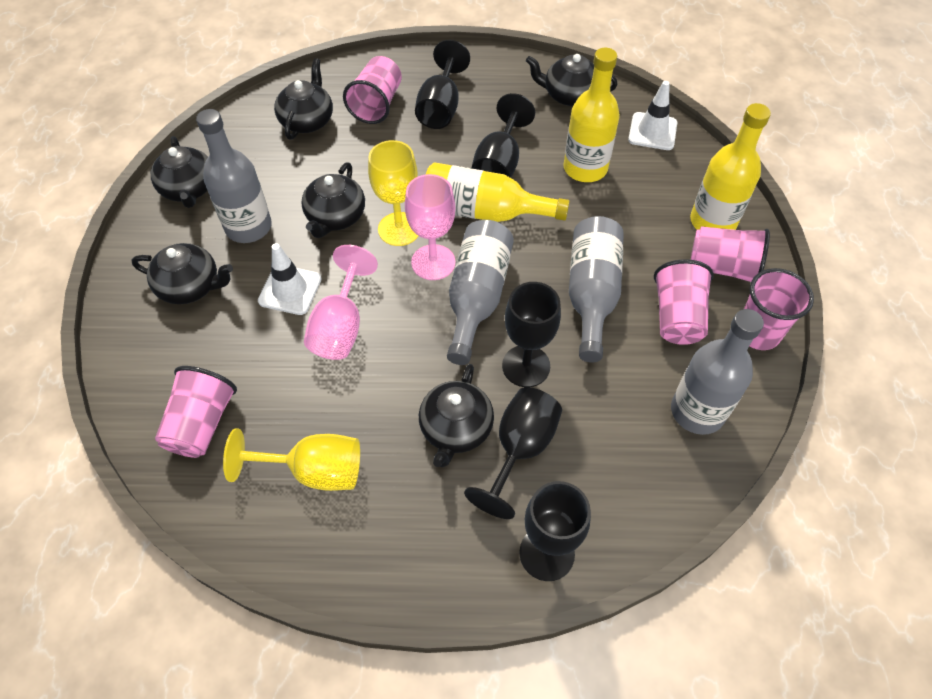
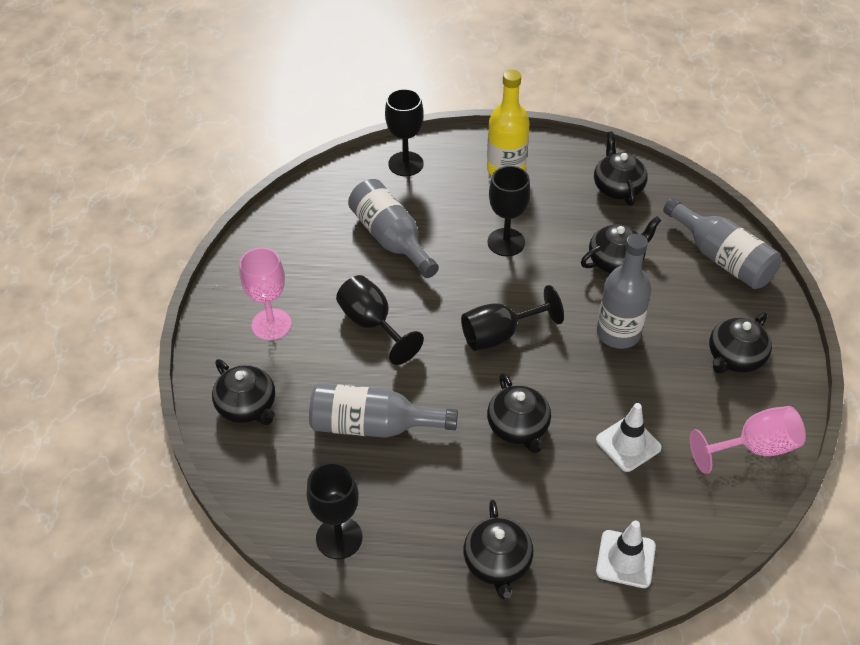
pink cup: 5 -> 0
yellow bottle: 3 -> 1
yellow goblet: 2 -> 0

